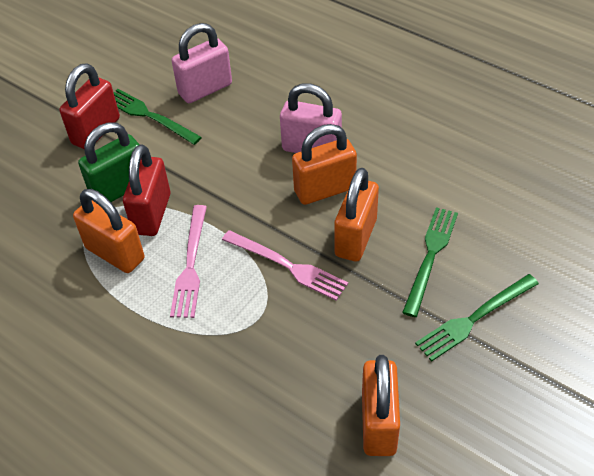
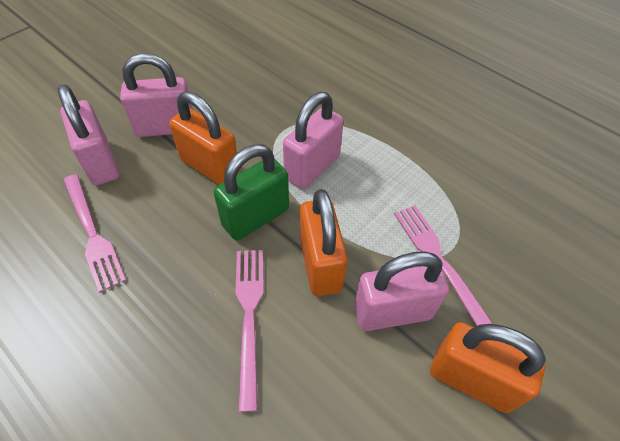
green fork: 3 -> 0
orange padlock: 4 -> 3
pink fork: 2 -> 3
pink padlock: 2 -> 4
red padlock: 2 -> 0

